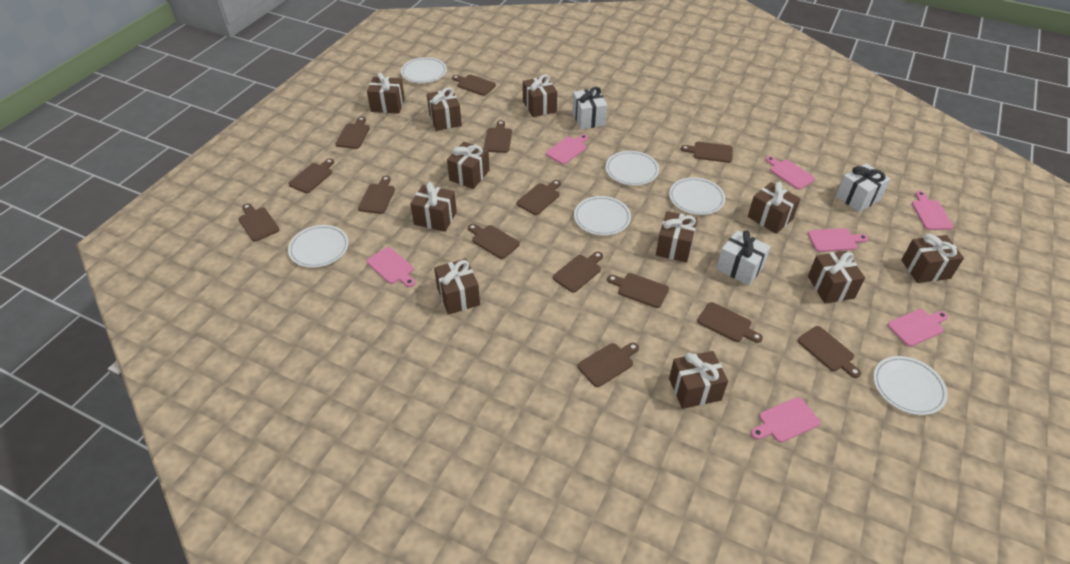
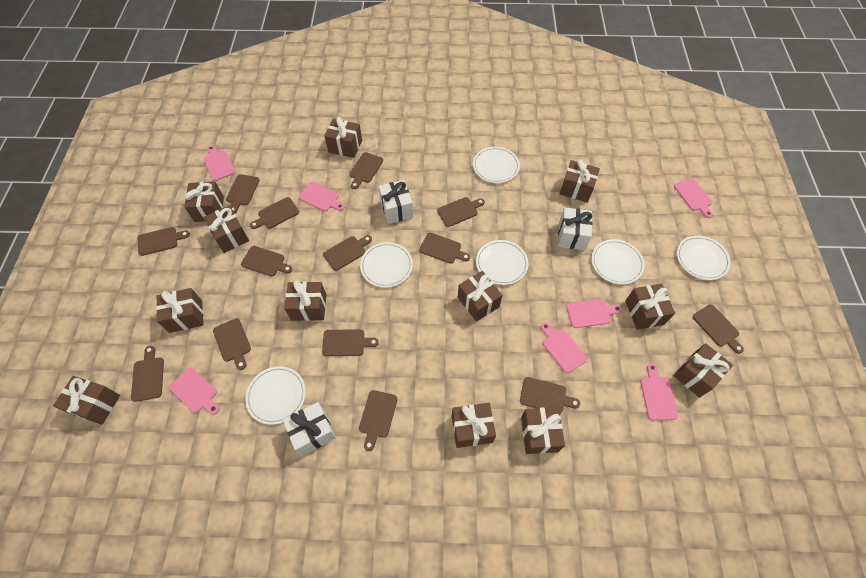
brown gift: 11 -> 12

